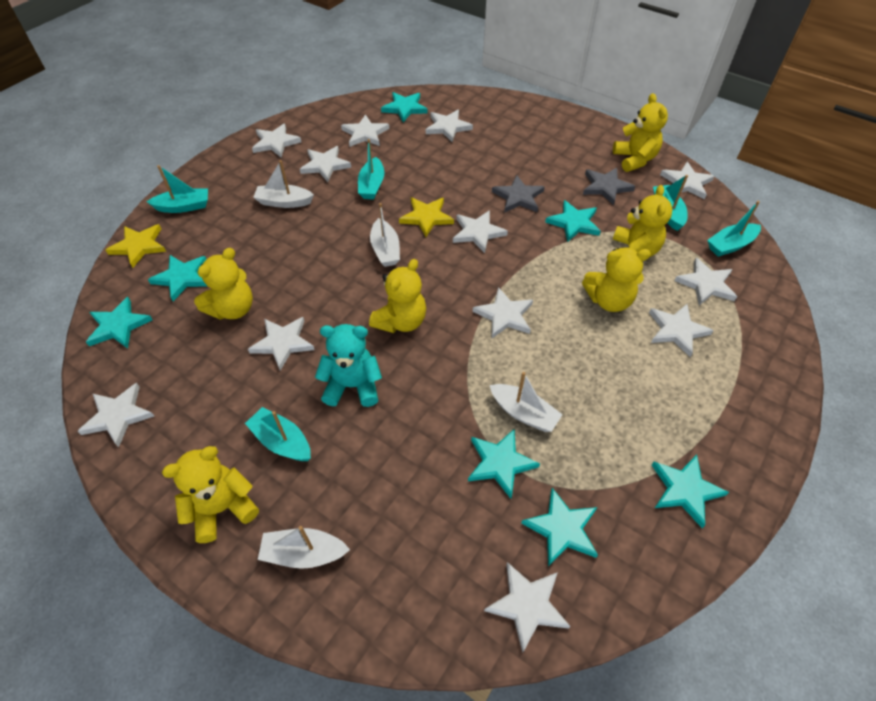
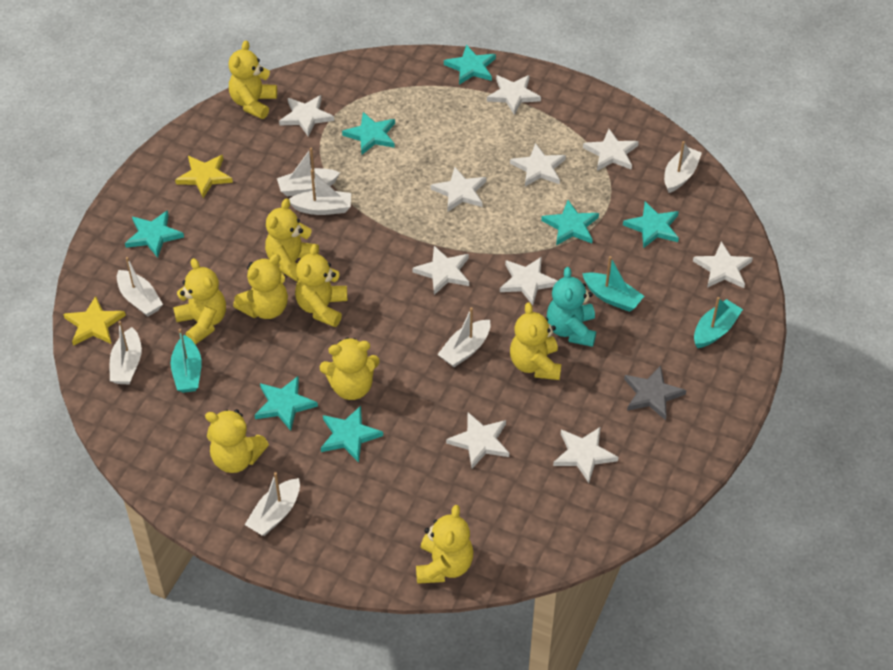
grey star: 2 -> 1
turquoise boat: 5 -> 3
white boat: 4 -> 7
white star: 12 -> 10
yellow teddy bear: 6 -> 9

